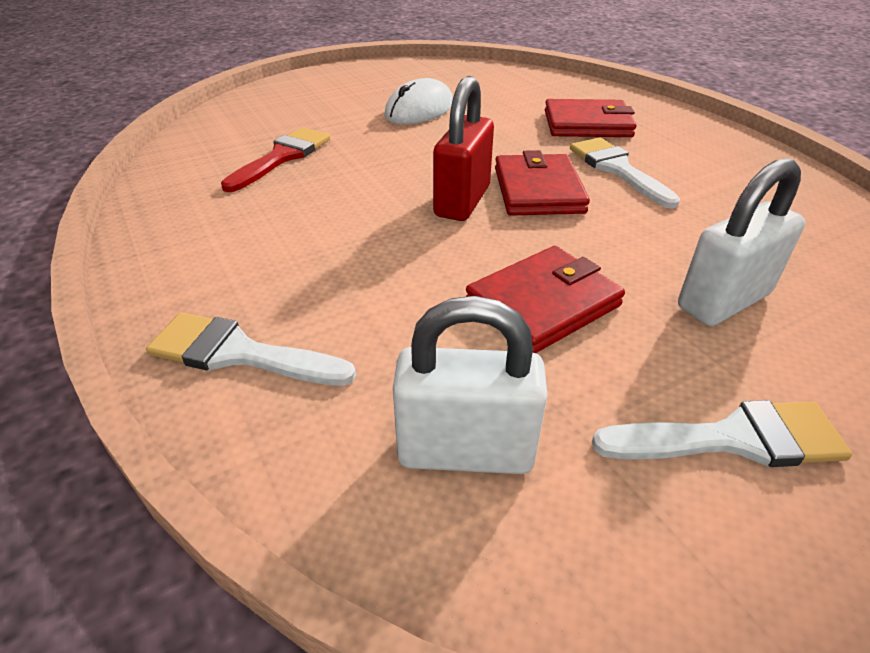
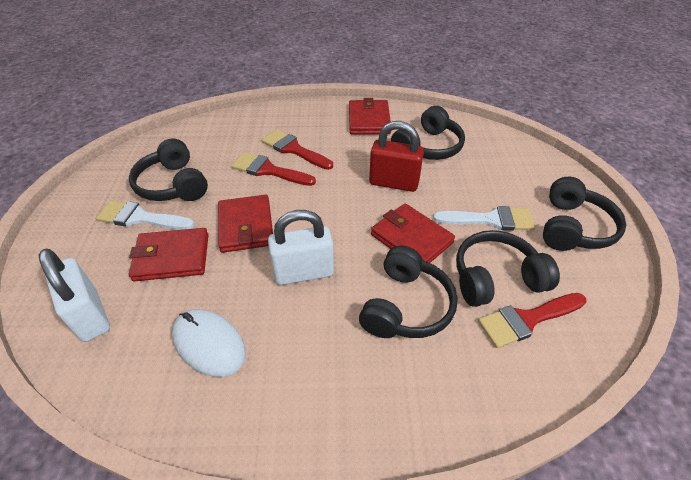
black headphones: 0 -> 5
red brush: 1 -> 3
red wallet: 3 -> 4
white brush: 3 -> 2

